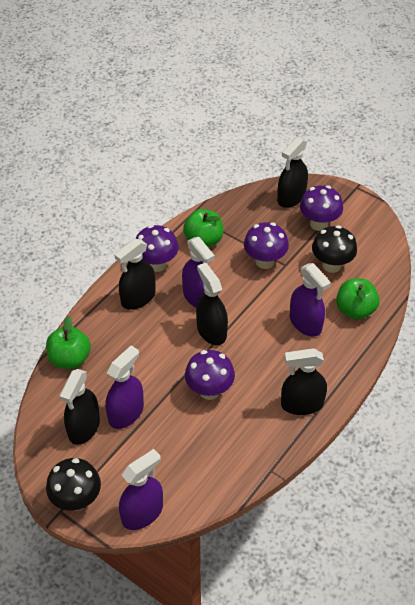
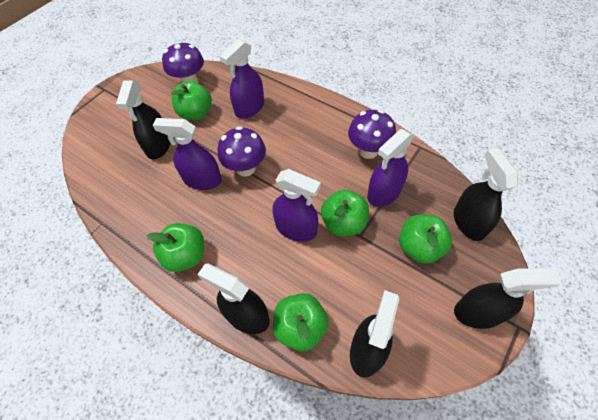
black mushroom: 2 -> 0
green apple: 3 -> 5
purple mushroom: 4 -> 3

